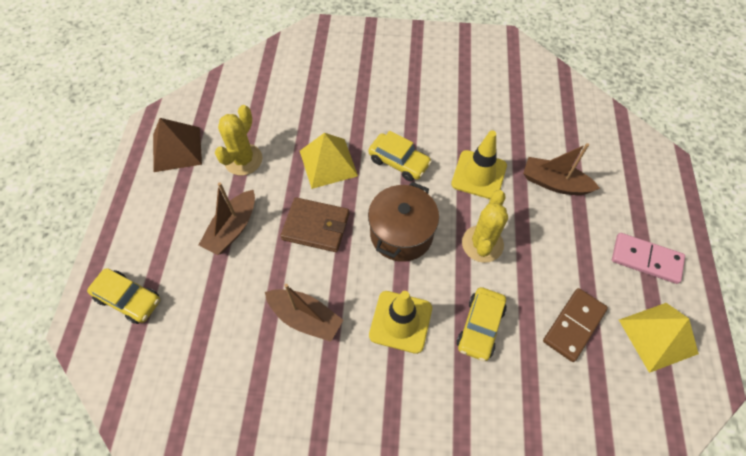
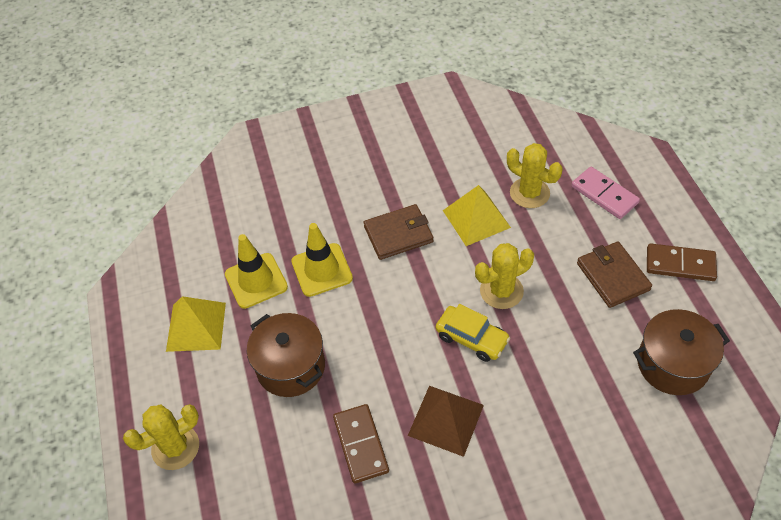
brown boat: 3 -> 0
brown domino: 1 -> 2
brown pot: 1 -> 2
brown wallet: 1 -> 2
yellow cactus: 2 -> 3
yellow car: 3 -> 1

